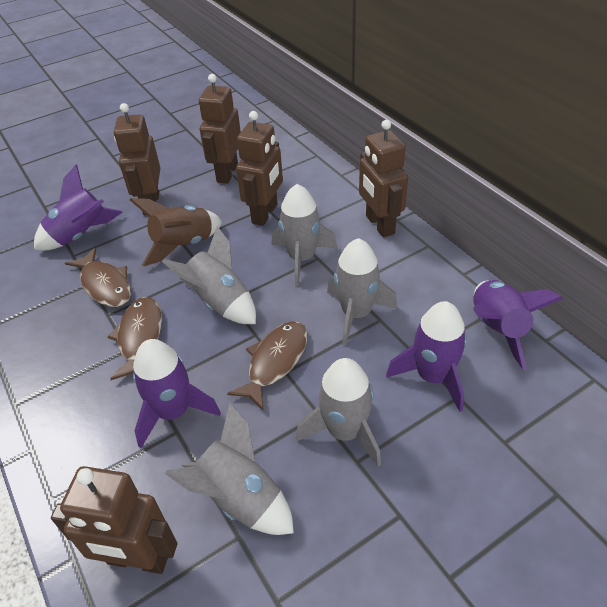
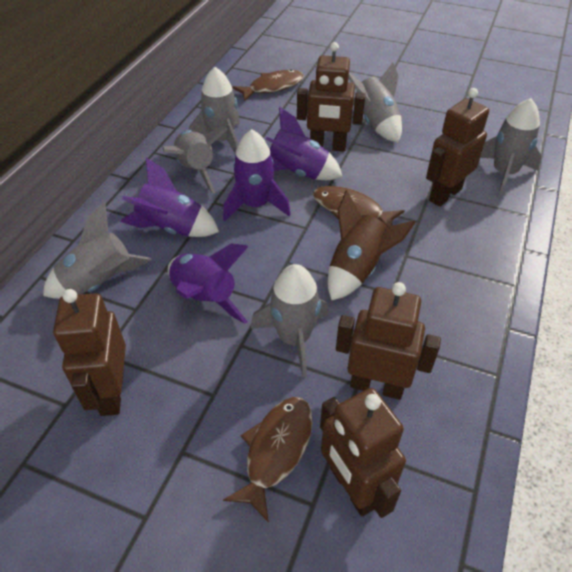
grey rocket: 5 -> 6

